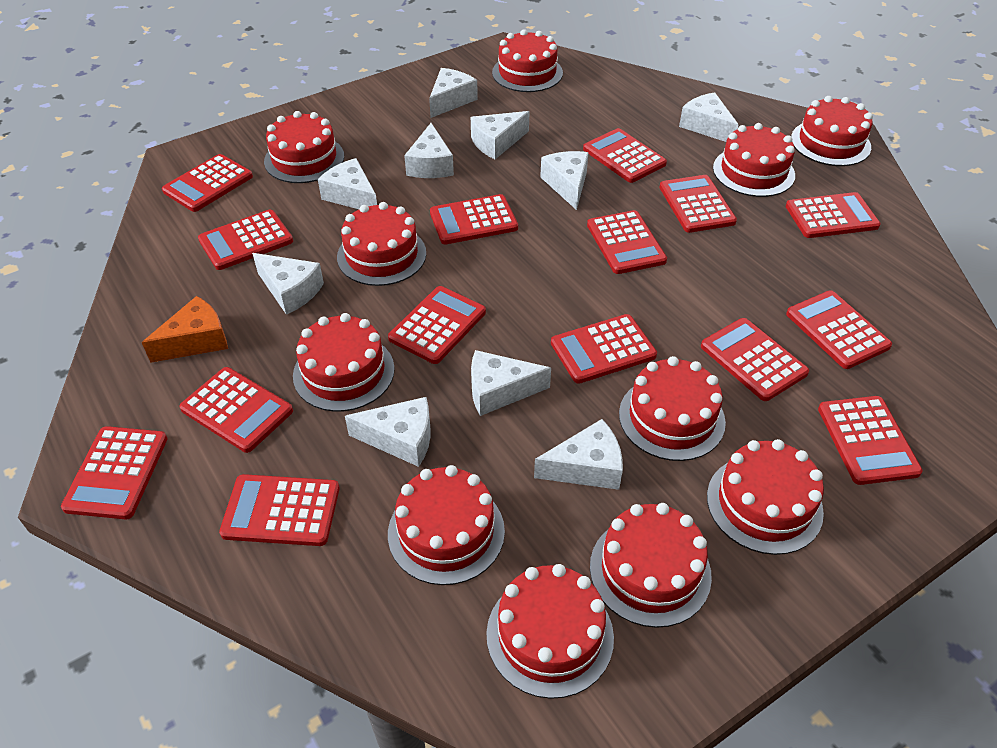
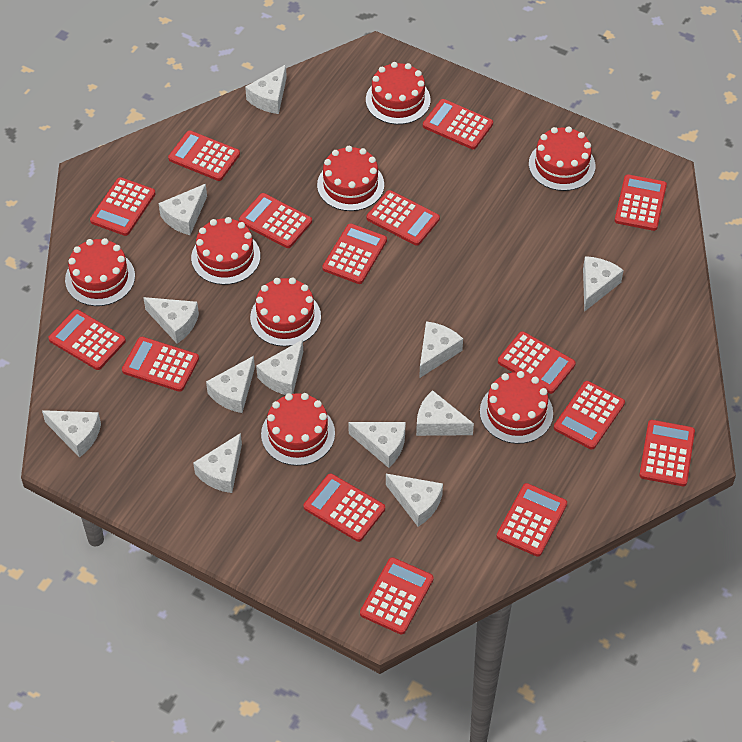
orange cheese: 1 -> 0
red cake: 11 -> 8
white cheese: 10 -> 12

